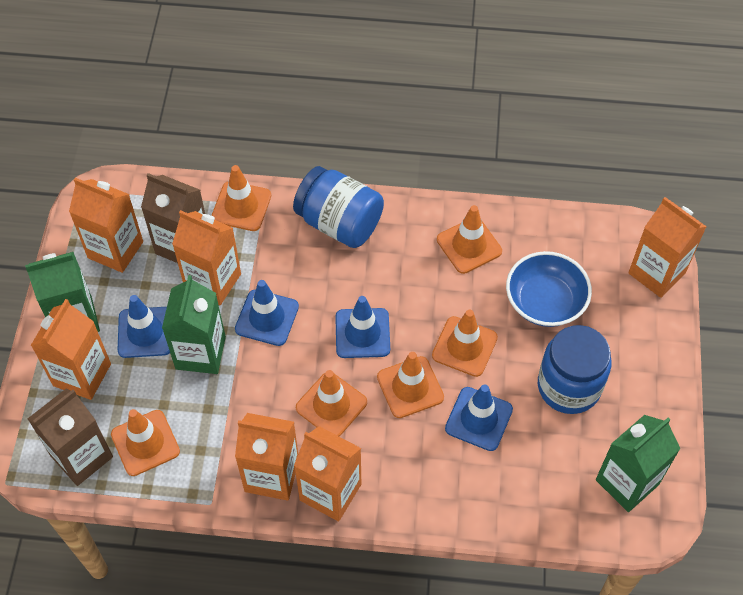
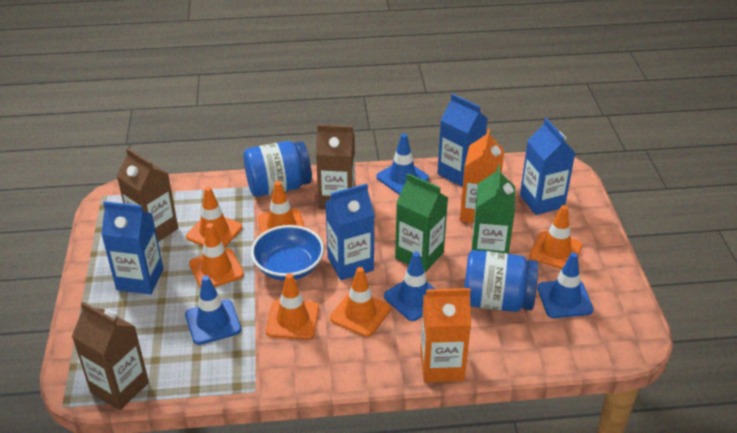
blue carton: 0 -> 4
brown carton: 2 -> 3
green carton: 3 -> 2
orange carton: 6 -> 2

